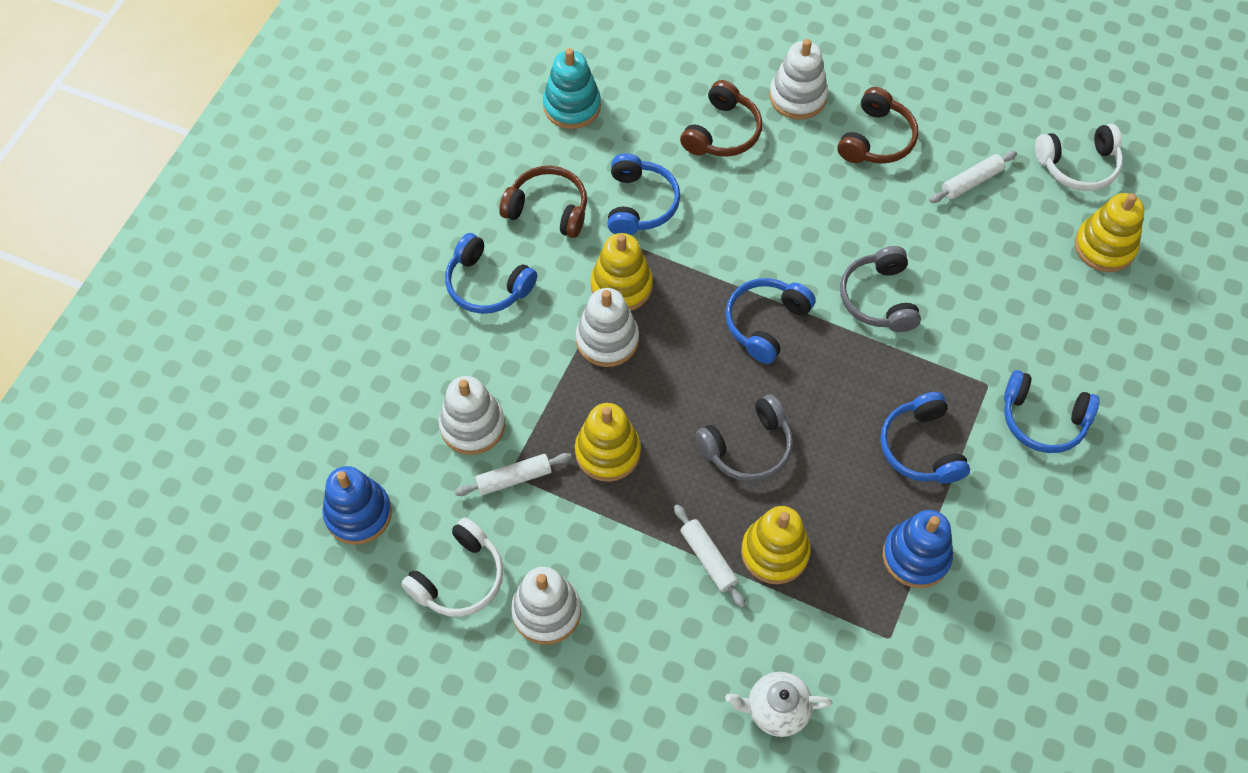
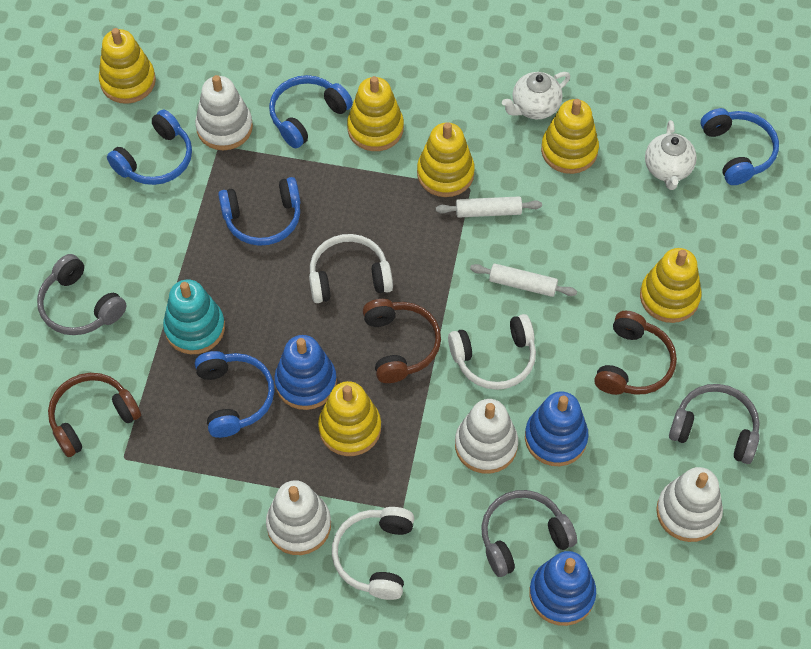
blue stacking toy: 2 -> 3
grey headphones: 2 -> 3
white headphones: 2 -> 3
white rolling pin: 3 -> 2
white teapot: 1 -> 2
yellow stacking toy: 4 -> 6

